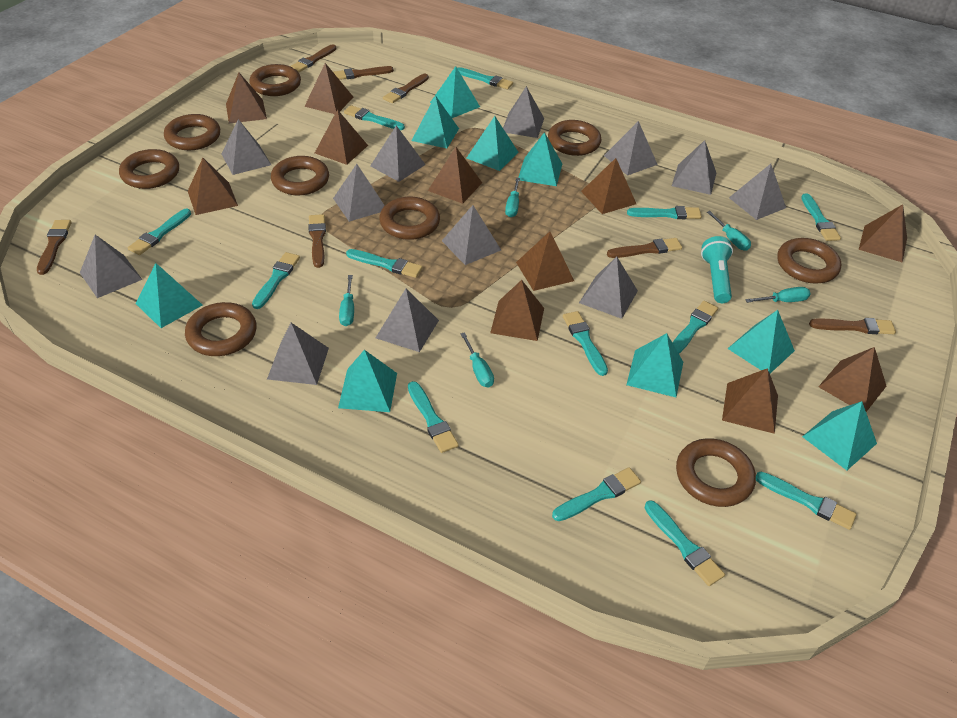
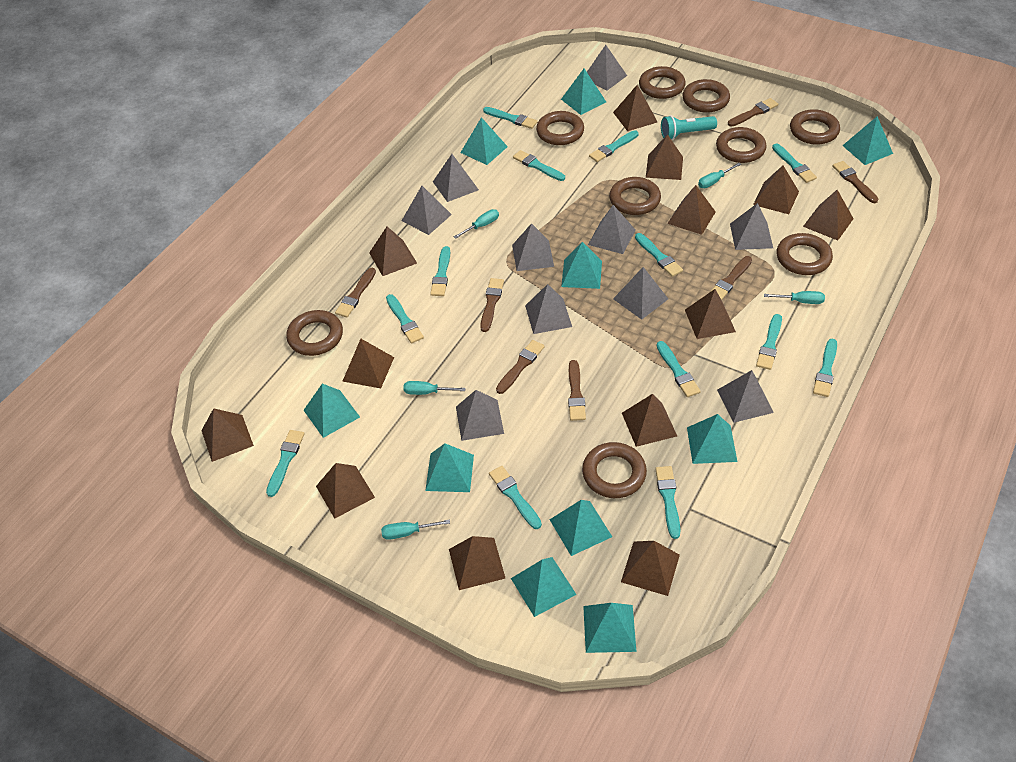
brown pyramid: 11 -> 13
grey pyramid: 12 -> 10
turquoise pyramid: 9 -> 10

